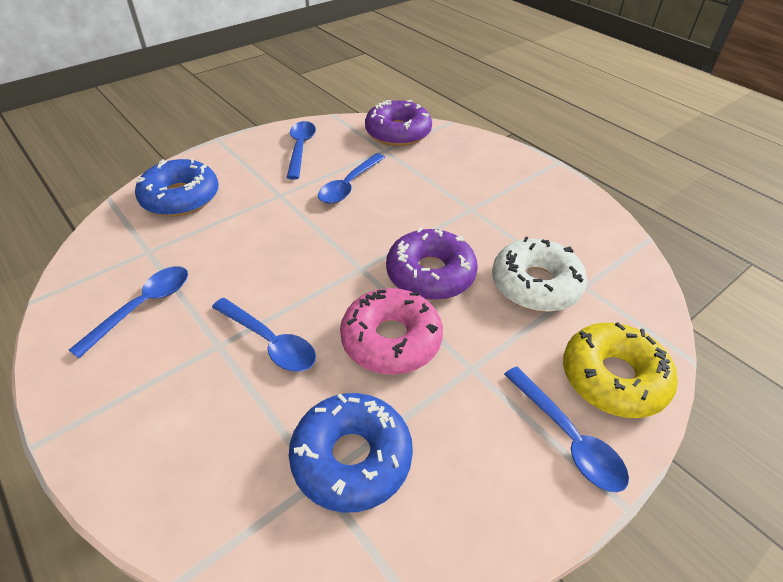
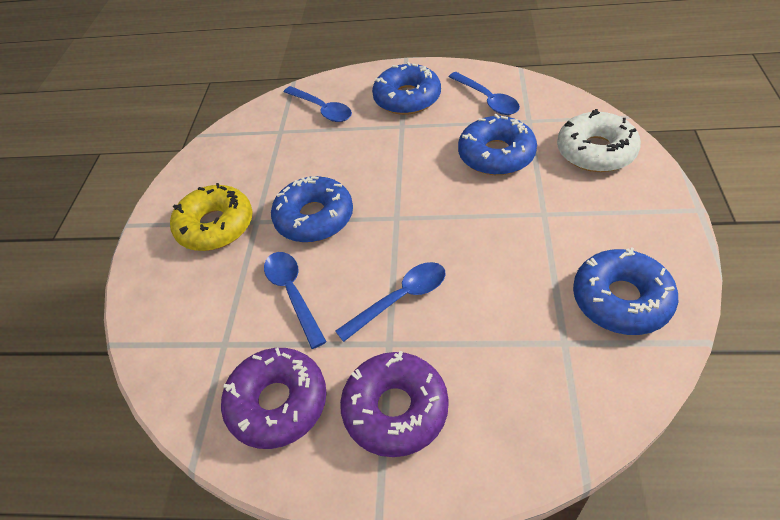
blue donut: 2 -> 4
blue spoon: 5 -> 4
pink donut: 1 -> 0

